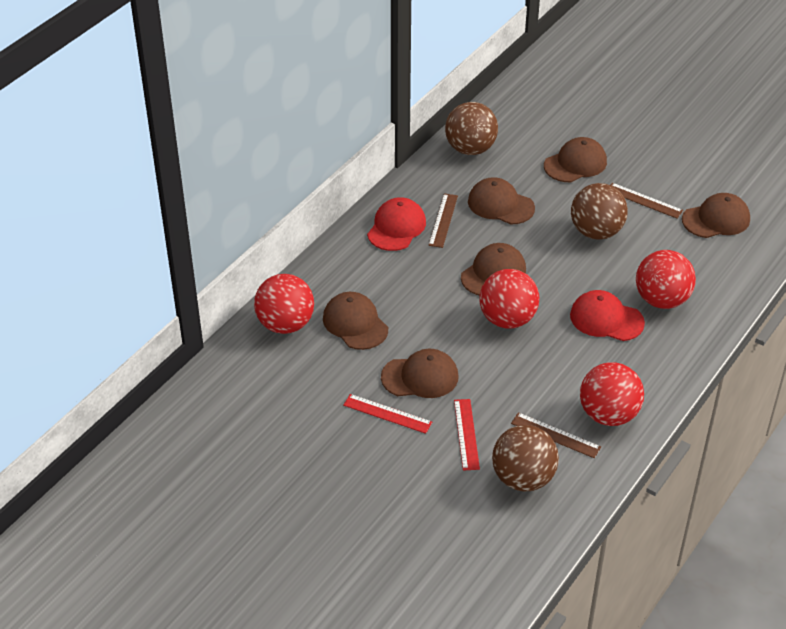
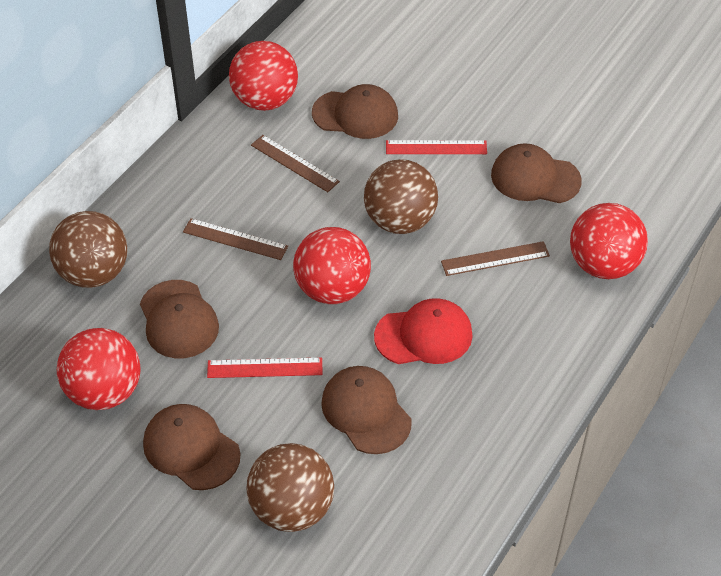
brown cap: 6 -> 5
red cap: 2 -> 1

